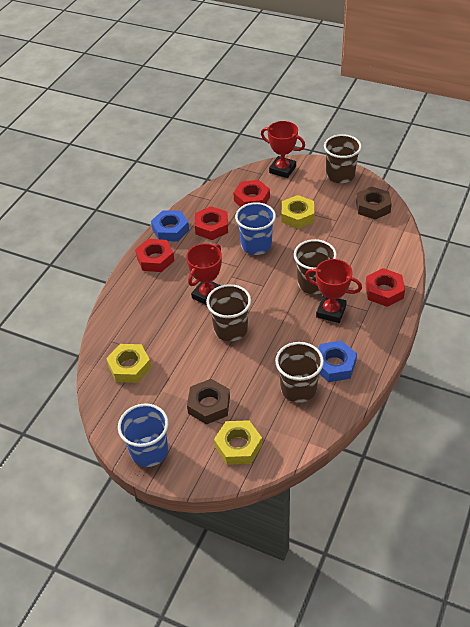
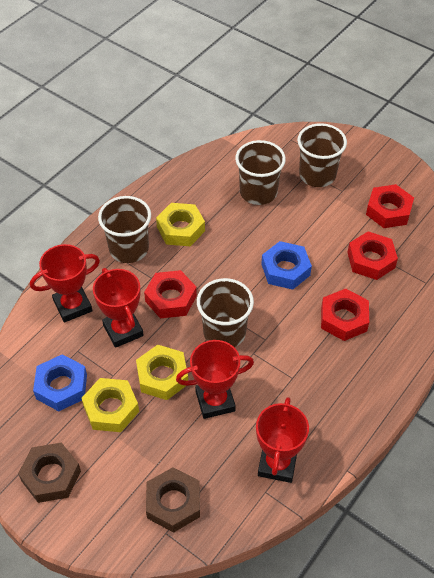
blue cup: 2 -> 0
red trophy: 3 -> 4

